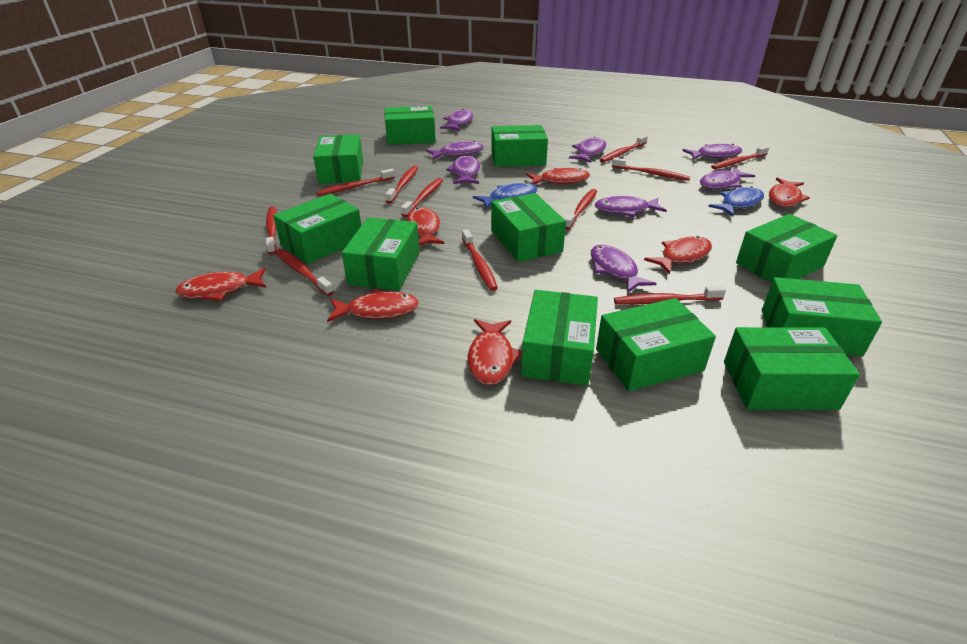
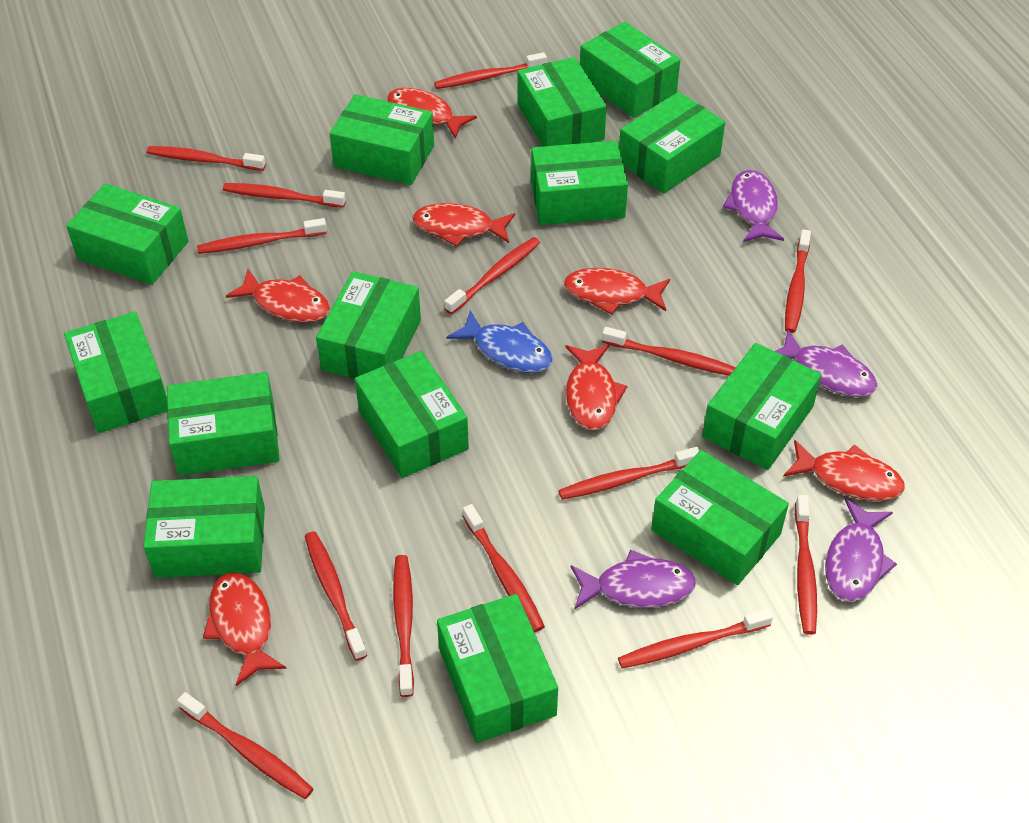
blue fish: 2 -> 1
green box: 11 -> 14
purple fish: 8 -> 4
red toothbrush: 11 -> 14

